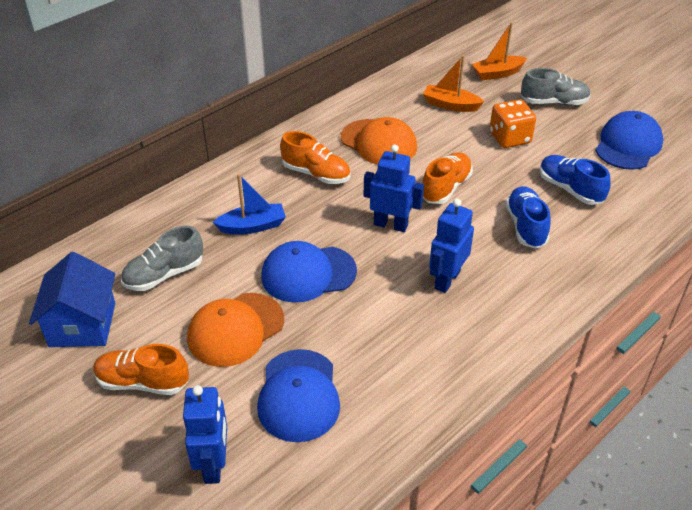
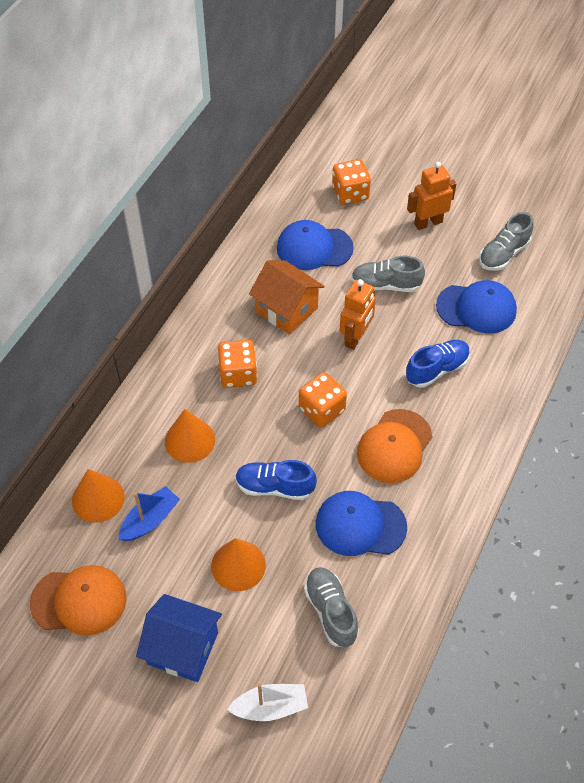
blue robot: 3 -> 0
grey shoe: 2 -> 3
orange boat: 2 -> 0
orange cone: 0 -> 3
orange dice: 1 -> 3
orange house: 0 -> 1
orange robot: 0 -> 2
orange shoe: 3 -> 0
white boat: 0 -> 1

